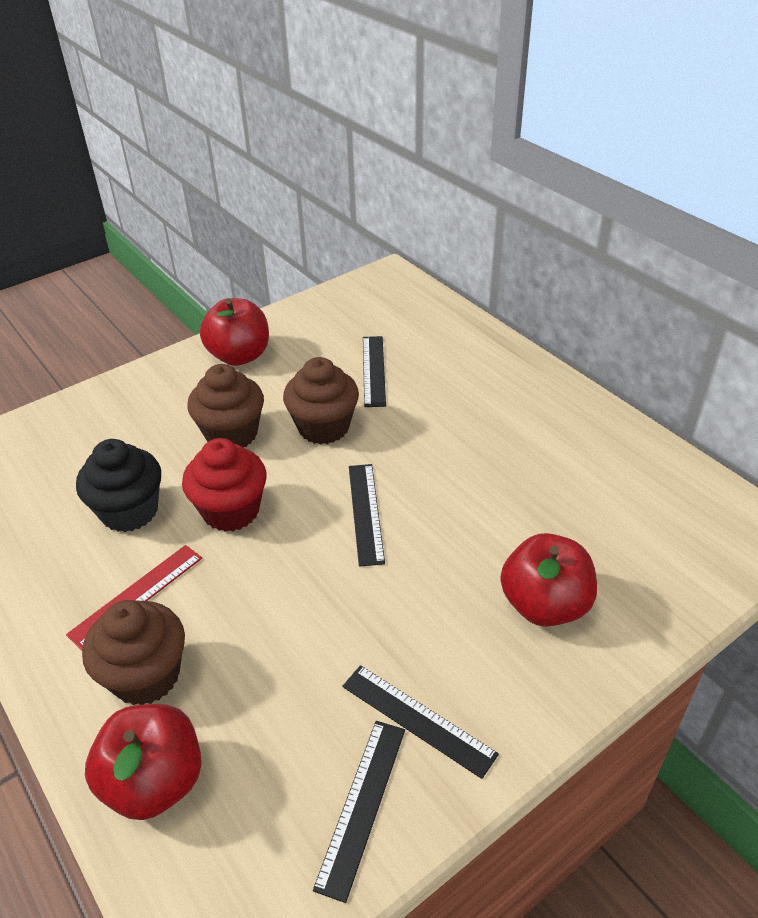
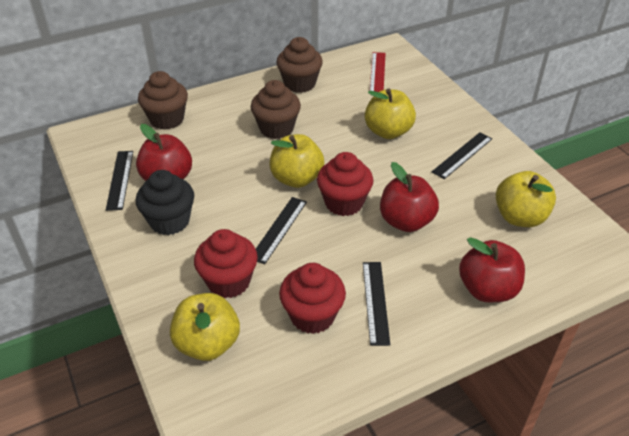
red cupcake: 1 -> 3
yellow apple: 0 -> 4

